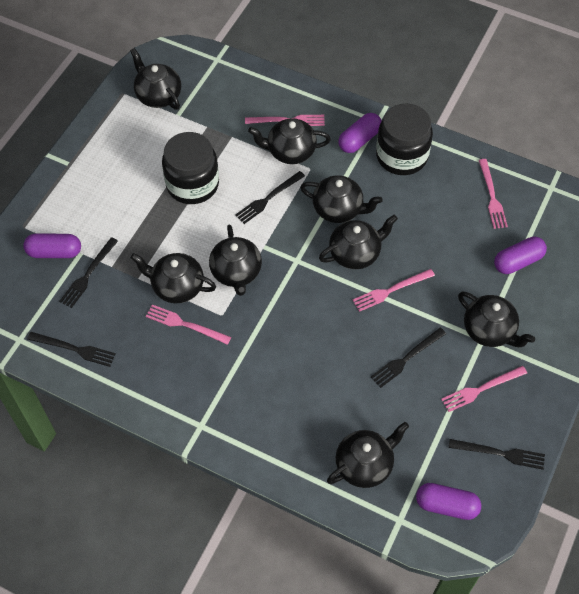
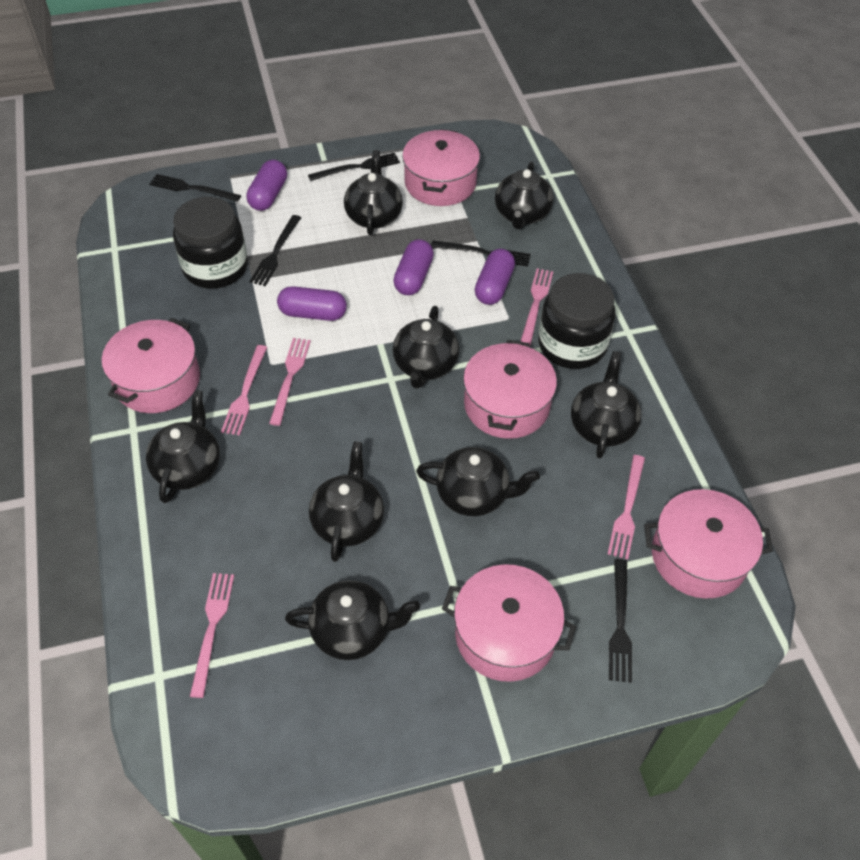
pink pot: 0 -> 5

